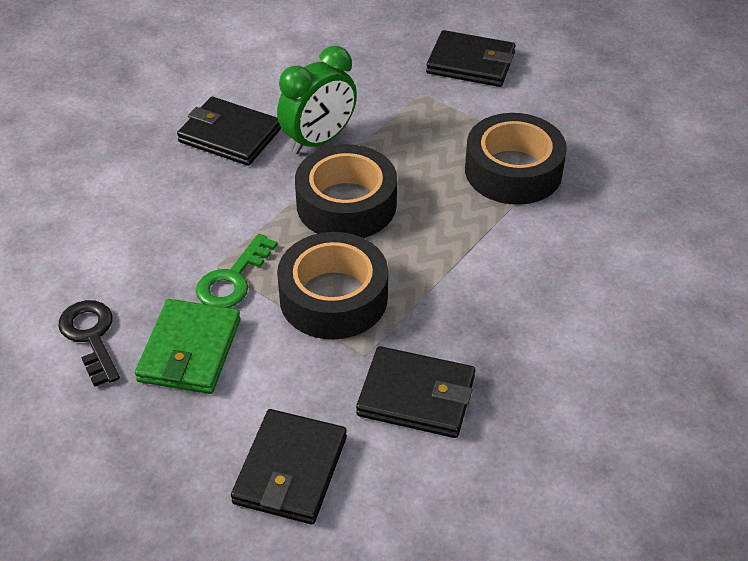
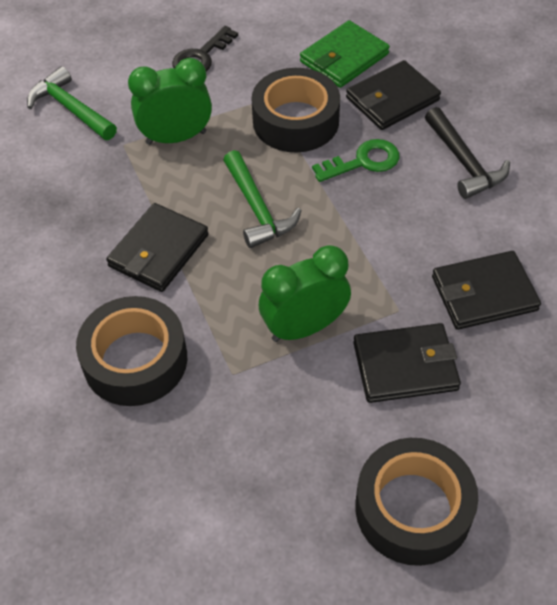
black hammer: 0 -> 1
green clock: 1 -> 2
green hammer: 0 -> 2

